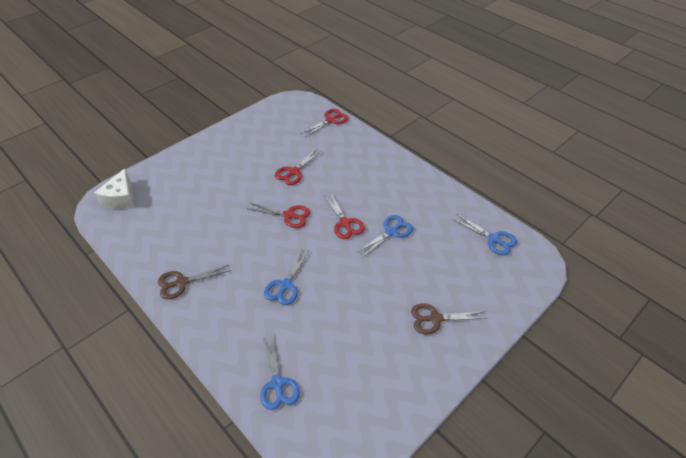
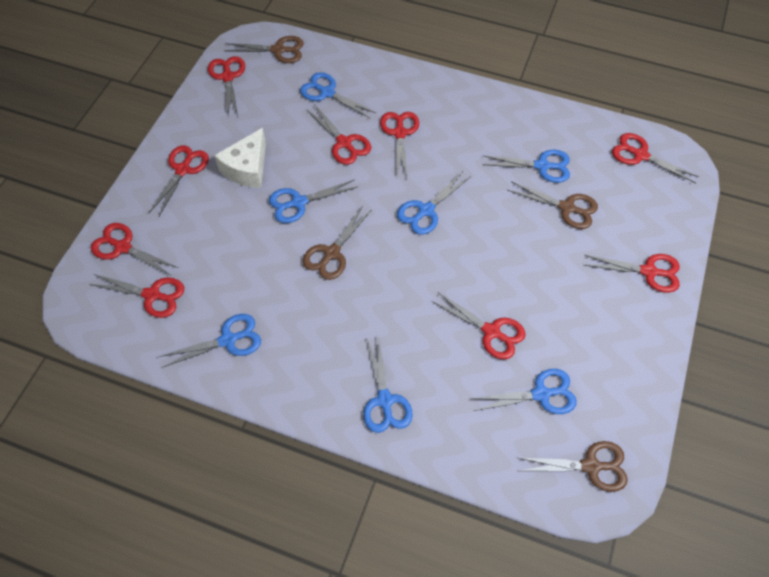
blue scissors: 4 -> 7
brown scissors: 2 -> 4
red scissors: 4 -> 9

